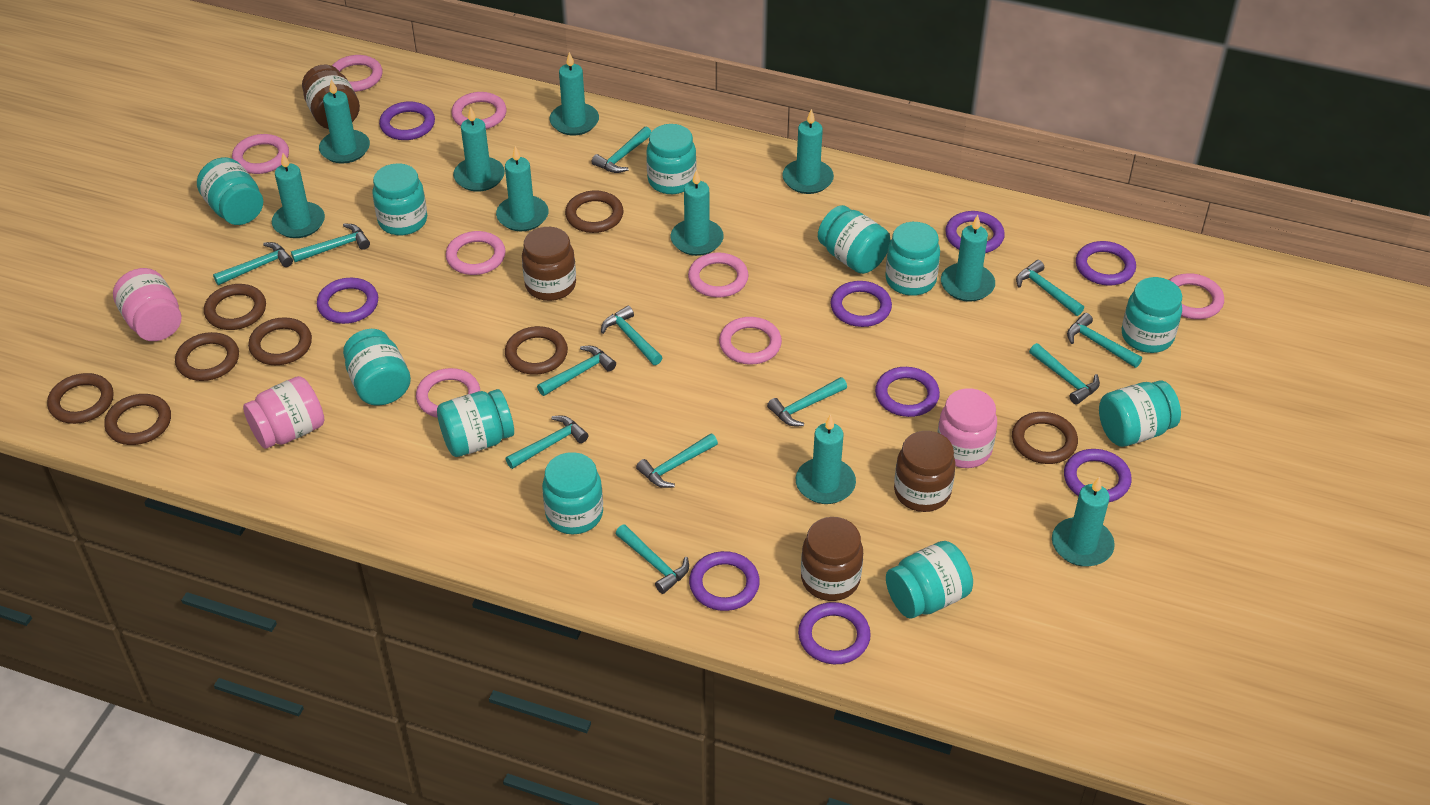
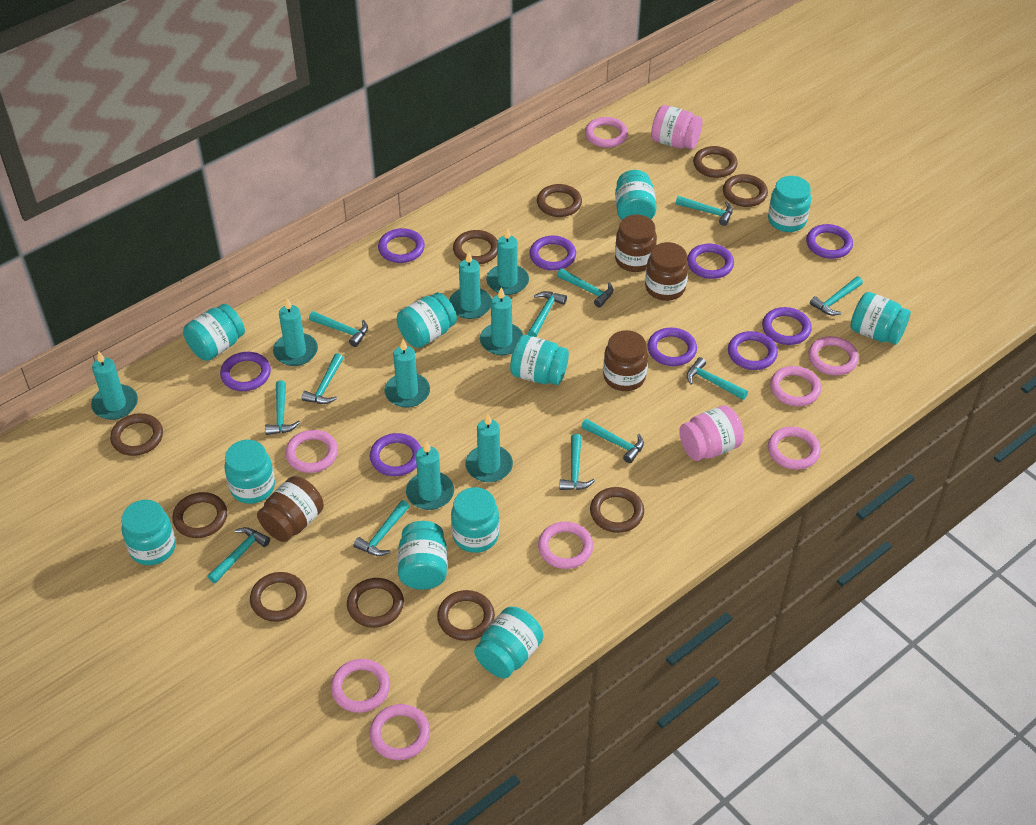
brown ring: 8 -> 10
pink jar: 3 -> 2
turquoise candle: 10 -> 8

